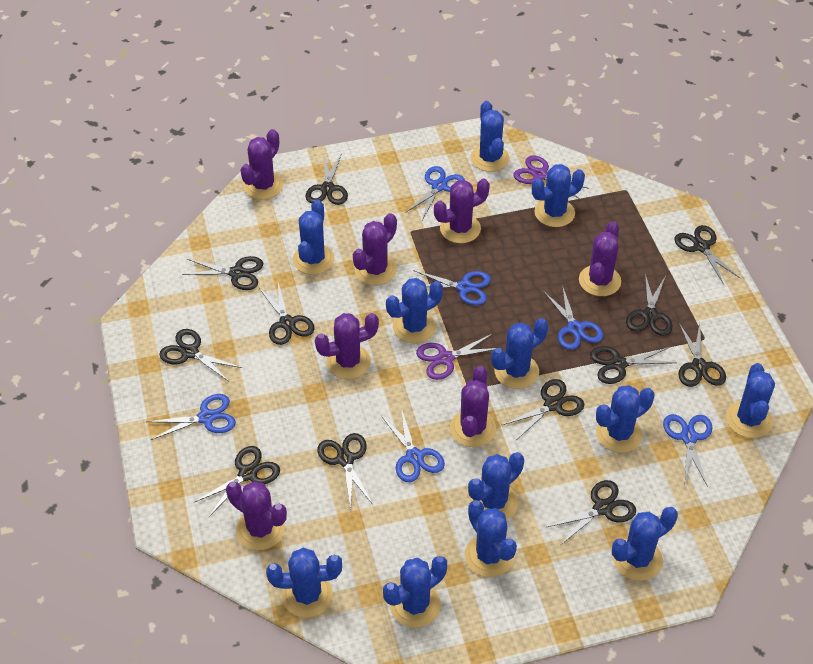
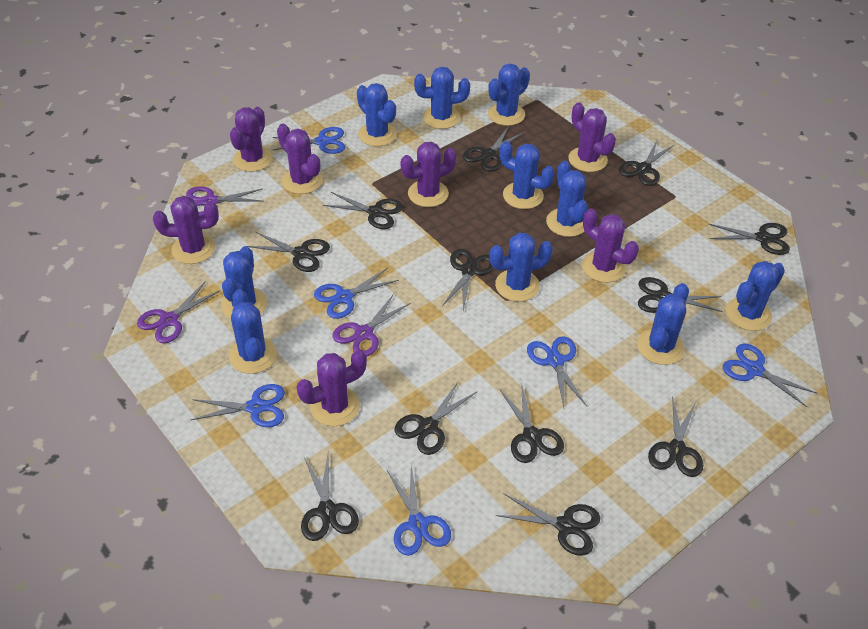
blue cactus: 12 -> 10
purple scissors: 2 -> 3

